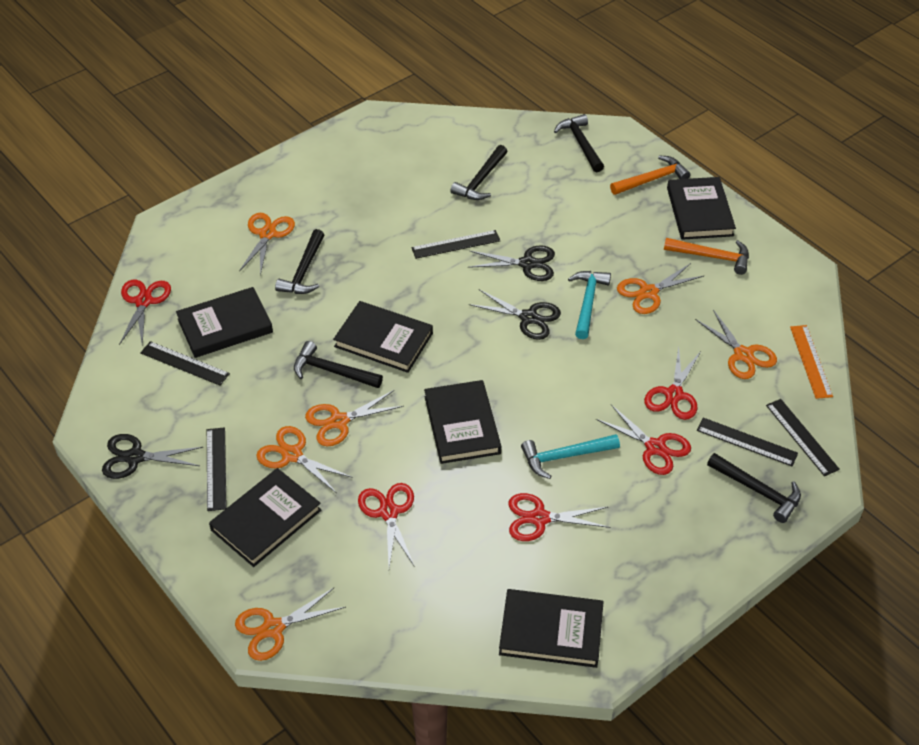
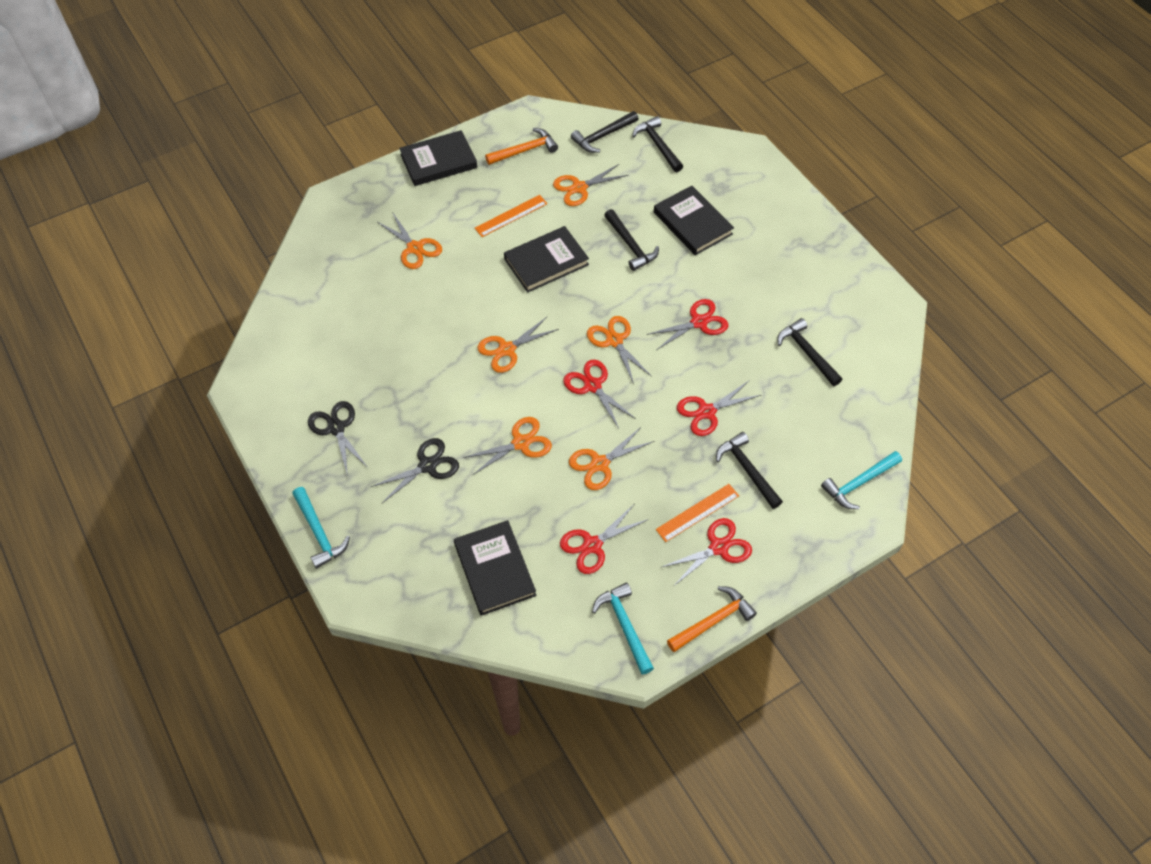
black book: 6 -> 4
black ruler: 5 -> 0
black scissors: 3 -> 2
orange ruler: 1 -> 2
turquoise hammer: 2 -> 3

